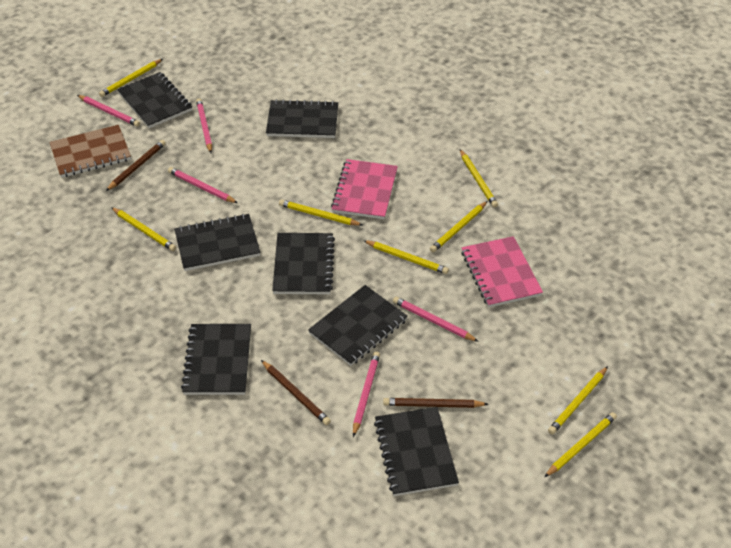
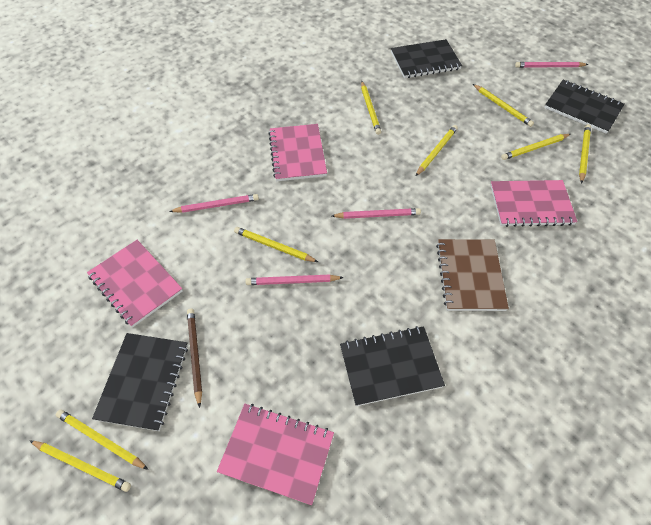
black notebook: 7 -> 4
brown pencil: 3 -> 1
pink notebook: 2 -> 4
pink pencil: 5 -> 4

